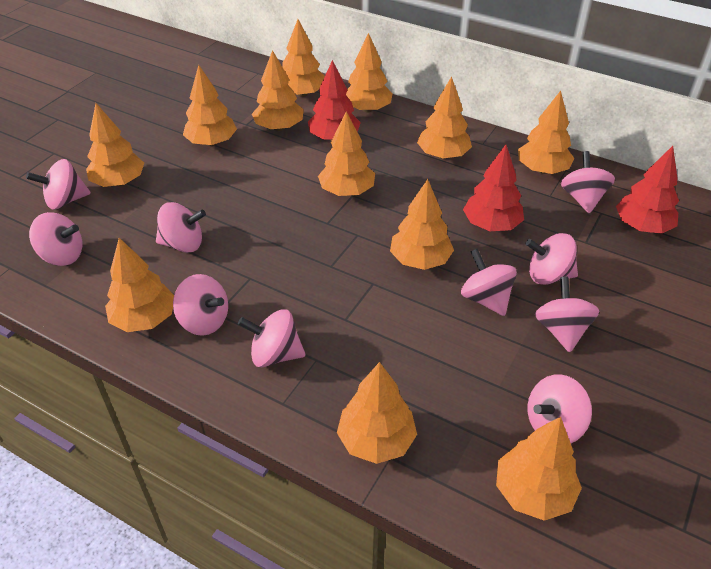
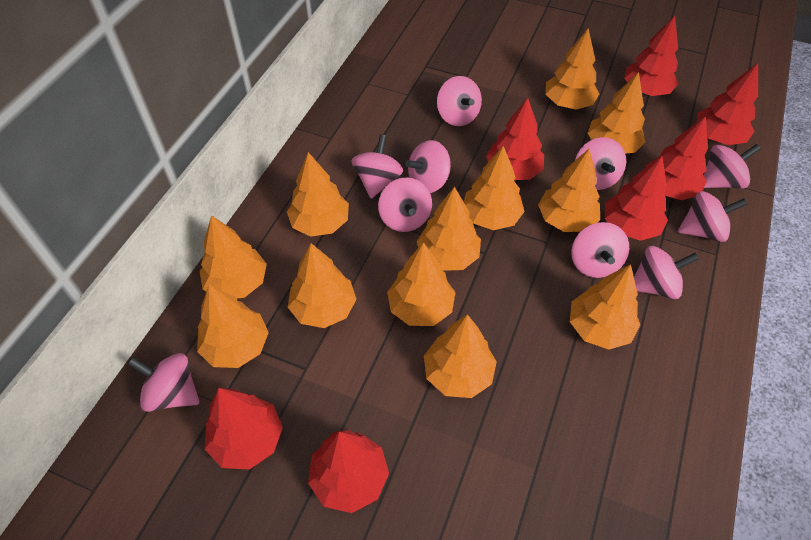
red tree: 3 -> 7

